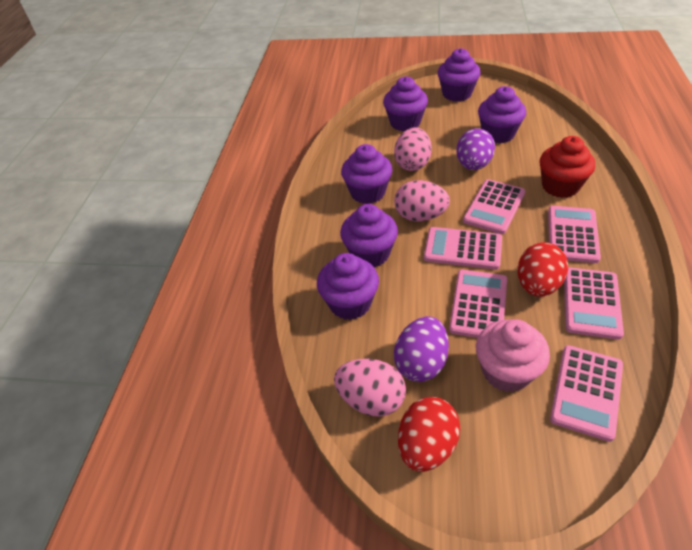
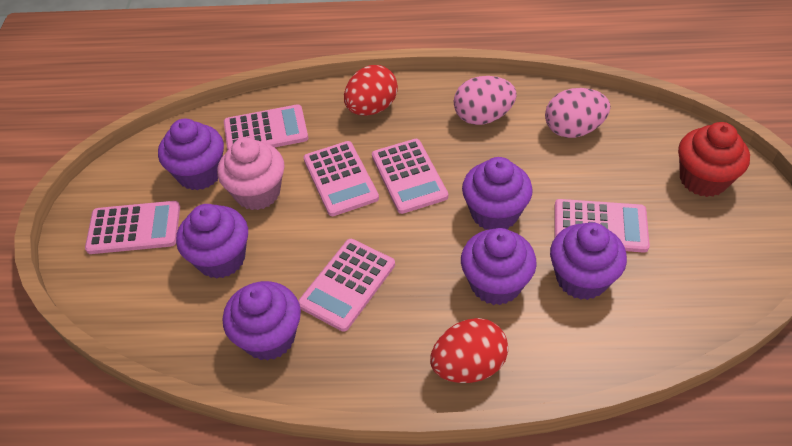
pink egg: 3 -> 2
purple egg: 2 -> 0

